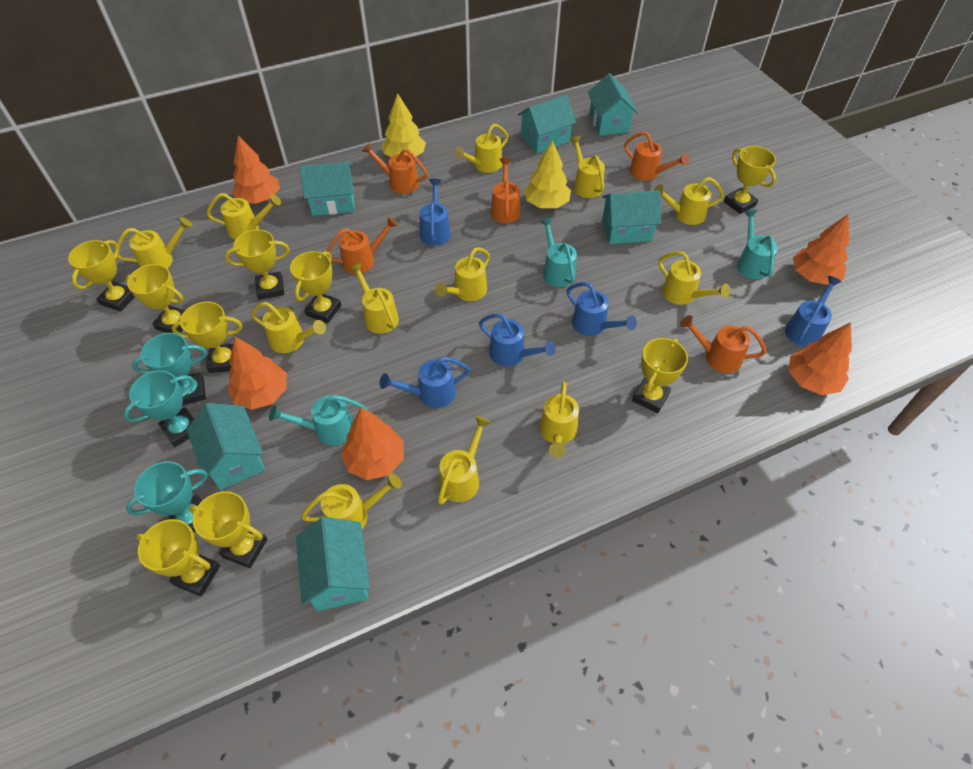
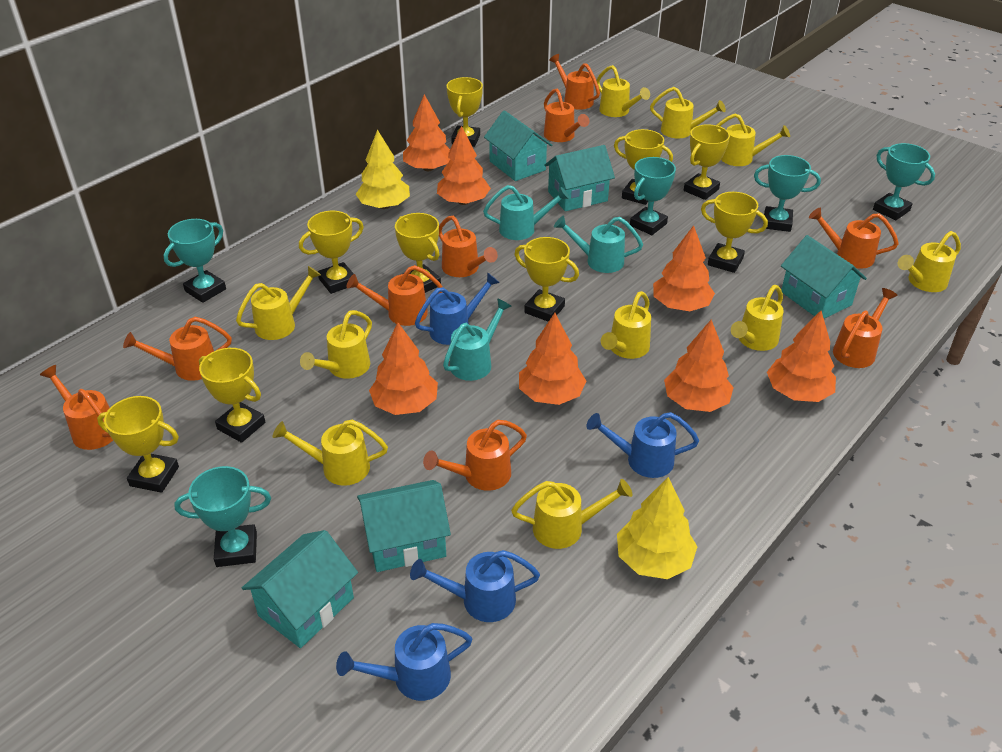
blue watering can: 5 -> 4
orange tree: 5 -> 7
orange watering can: 5 -> 9
turquoise house: 6 -> 5
turquoise trophy: 3 -> 5
yellow watering can: 12 -> 10

